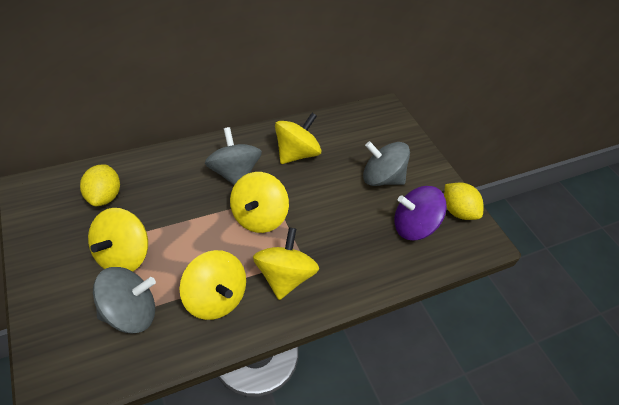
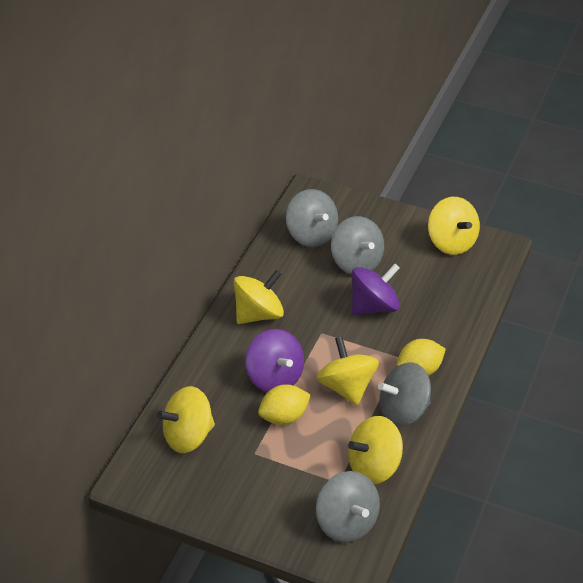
grey spinning top: 3 -> 4
purple spinning top: 1 -> 2

